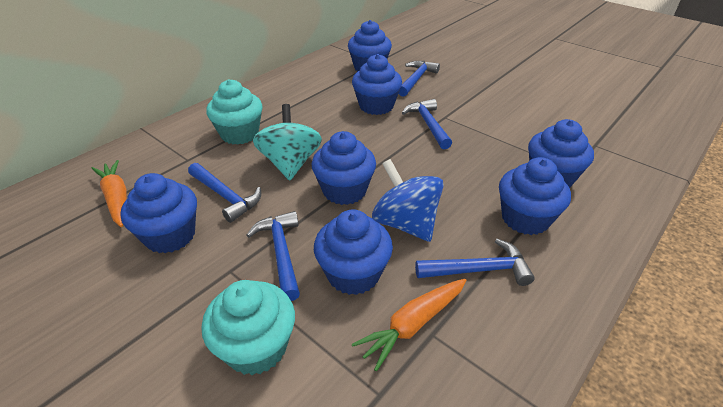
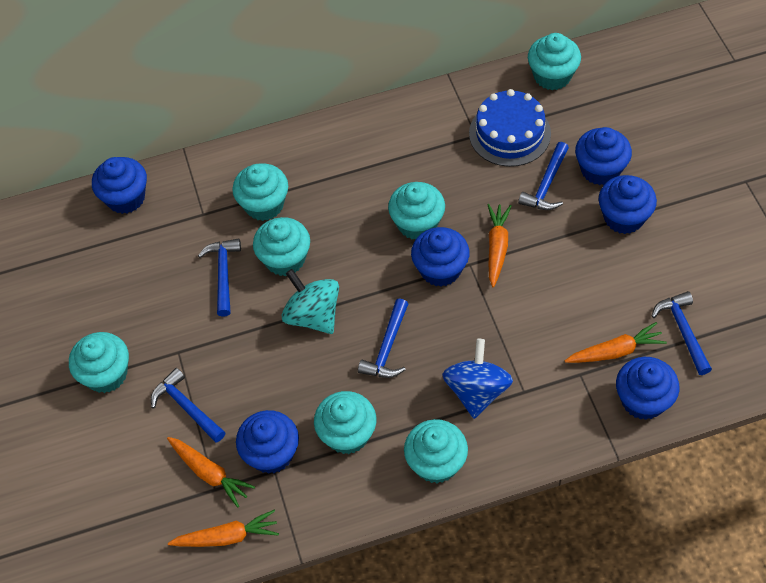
blue cake: 0 -> 1
blue cupcake: 7 -> 6
orange carrot: 2 -> 4
turquoise cupcake: 2 -> 7

